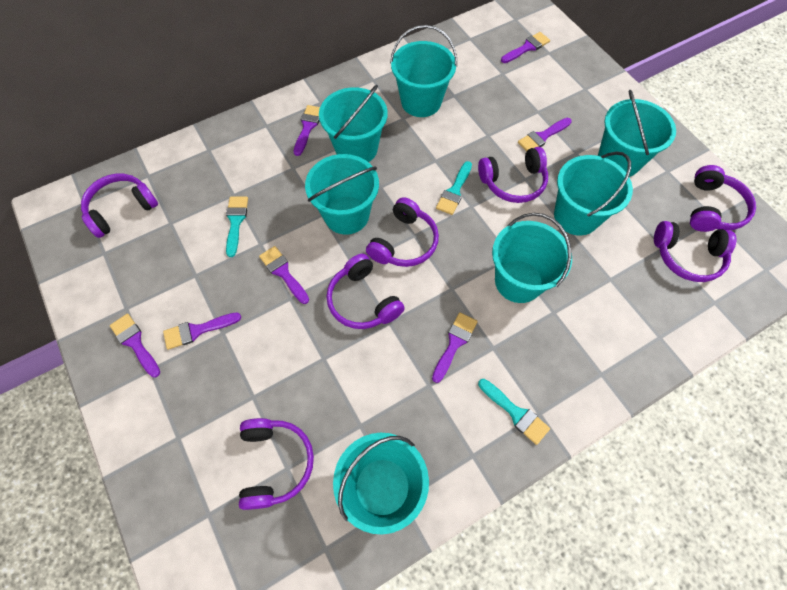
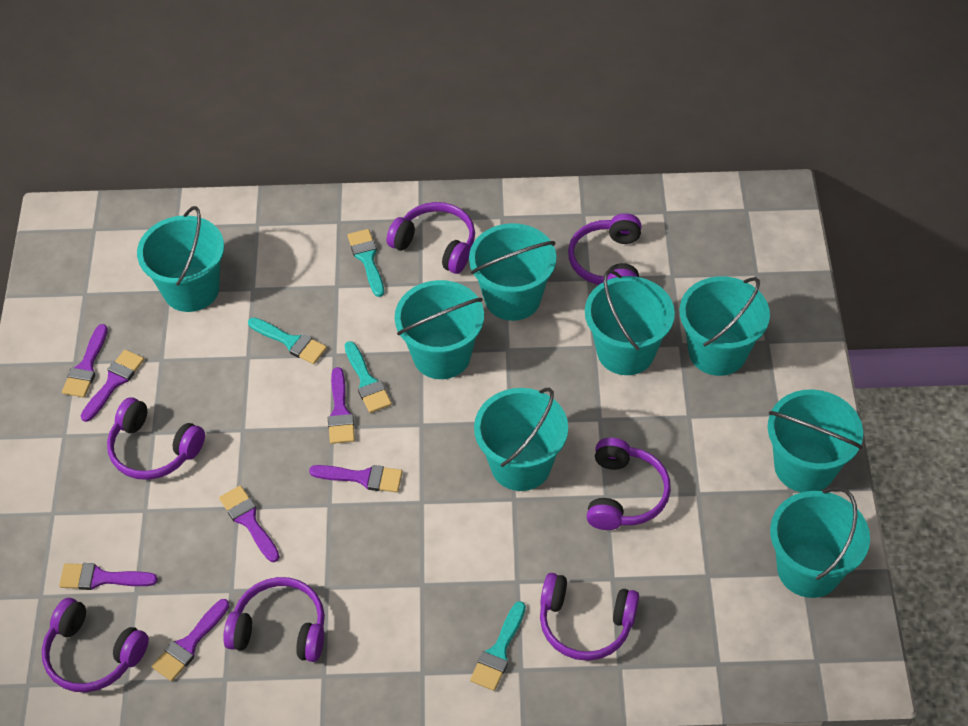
turquoise brush: 3 -> 4
turquoise bucket: 7 -> 8

